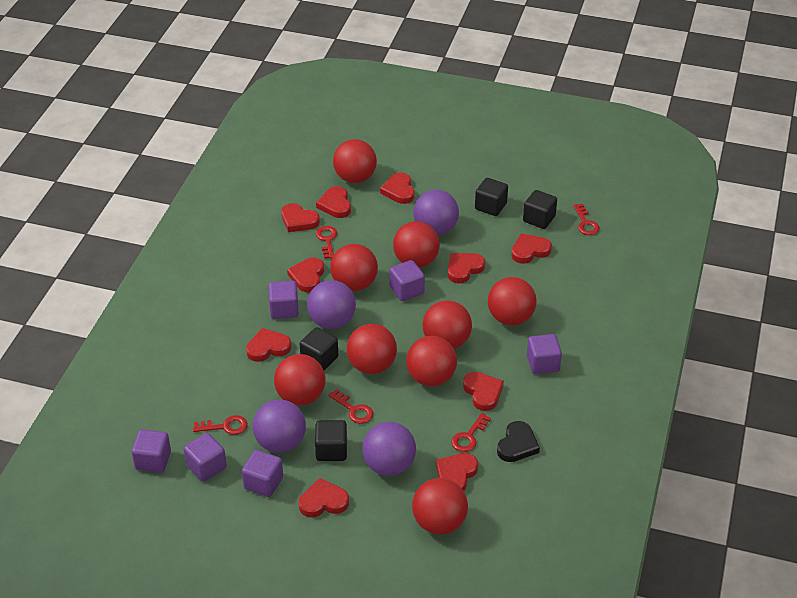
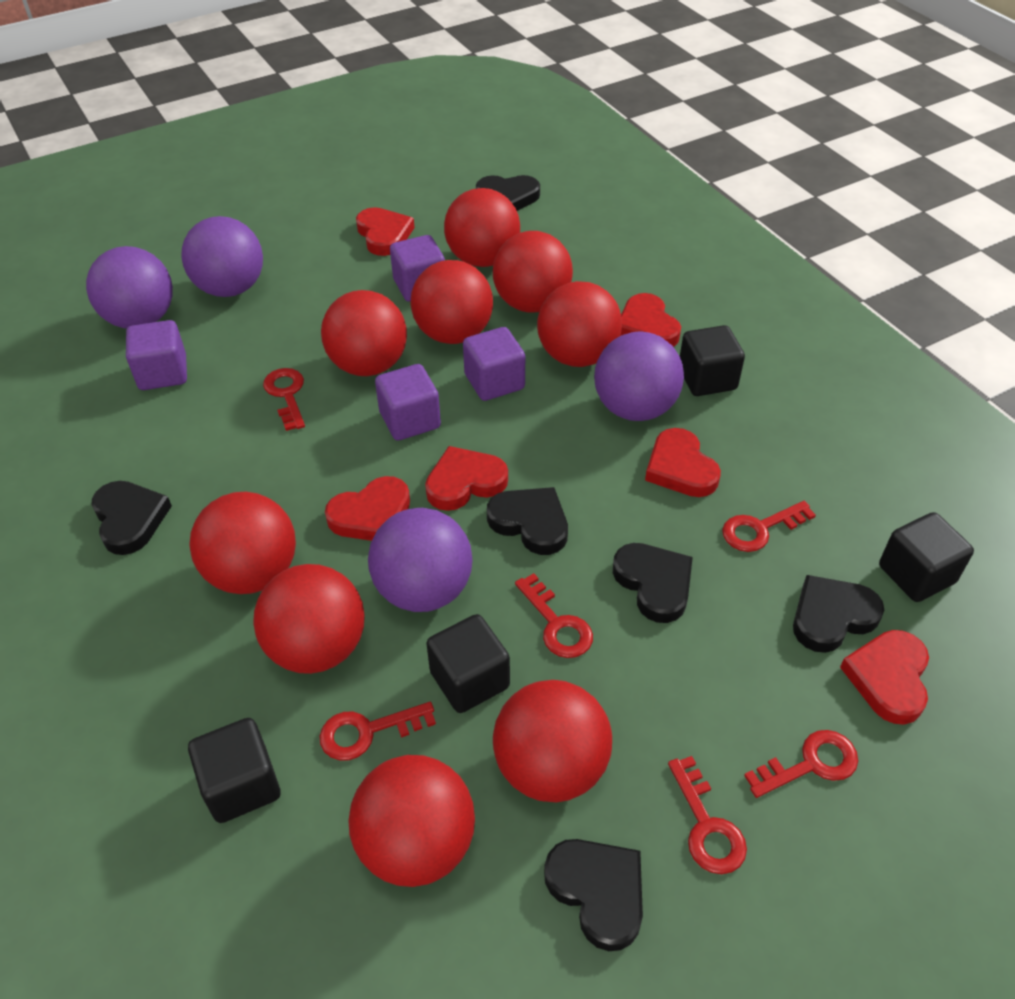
black heart: 1 -> 6
purple cube: 6 -> 4
red heart: 10 -> 6
red key: 5 -> 6

